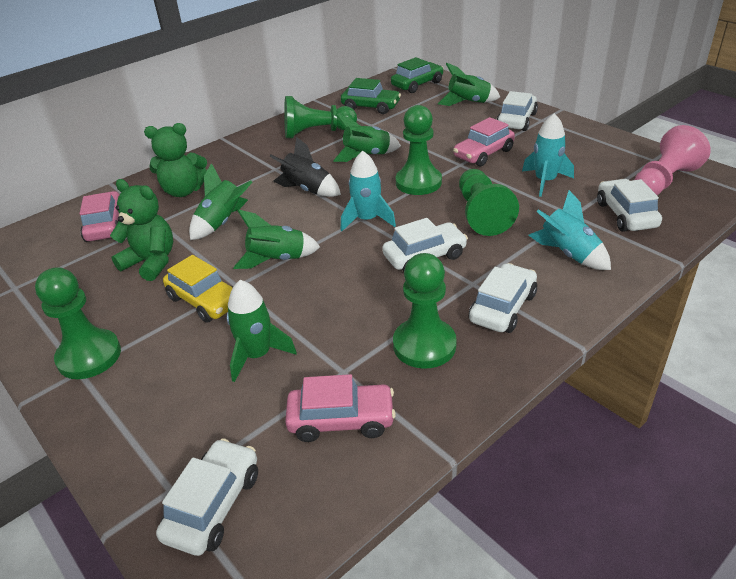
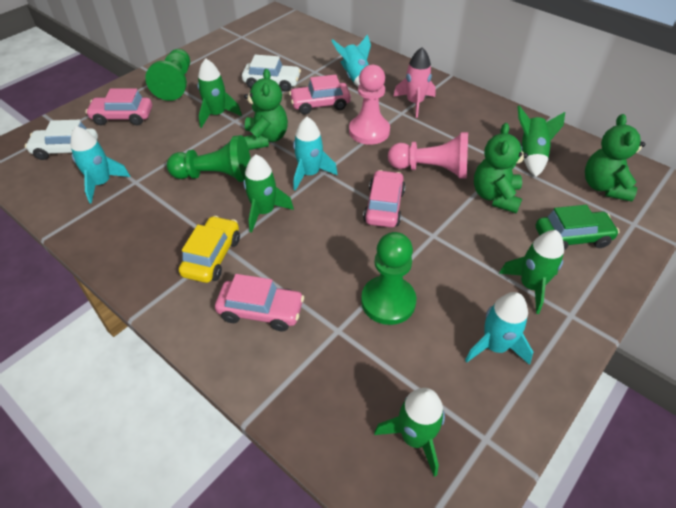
black rocket: 1 -> 0
green car: 2 -> 1
green pawn: 5 -> 3
green teddy bear: 2 -> 3
pink car: 3 -> 4
pink pawn: 1 -> 2
pink rocket: 0 -> 1
turquoise rocket: 3 -> 4
white car: 5 -> 2

